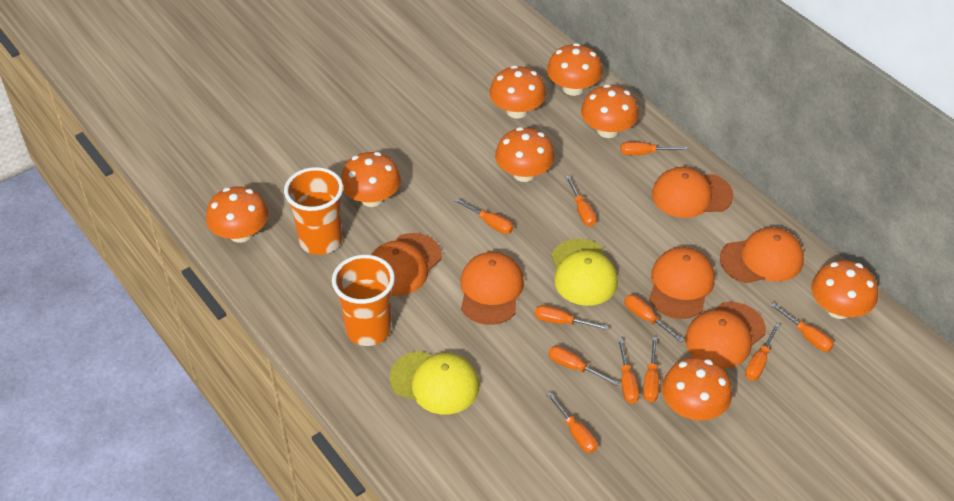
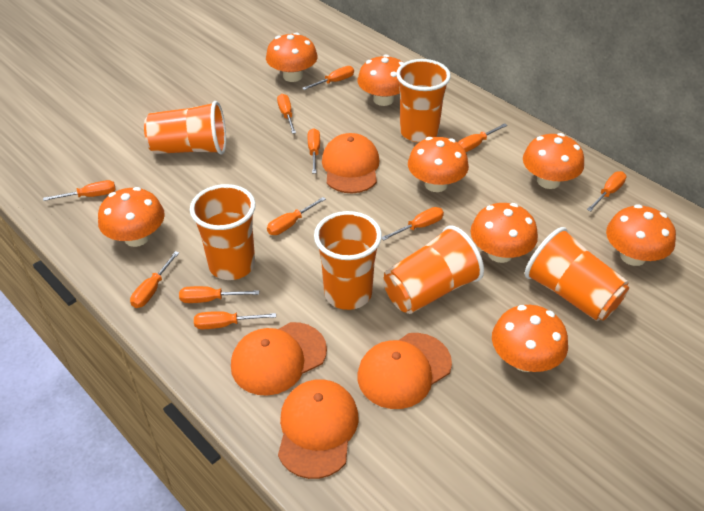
orange cap: 6 -> 4
orange cup: 2 -> 6
yellow cap: 2 -> 0

